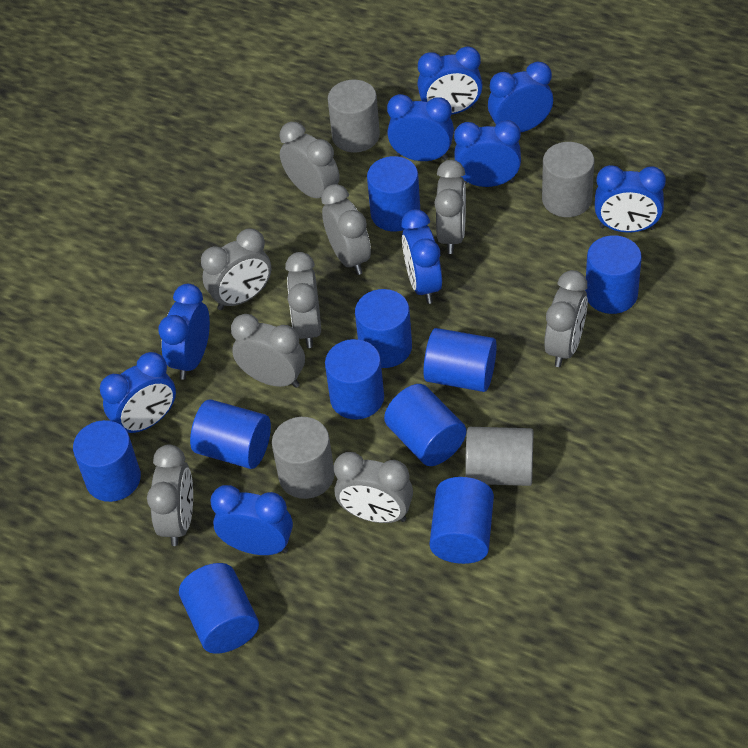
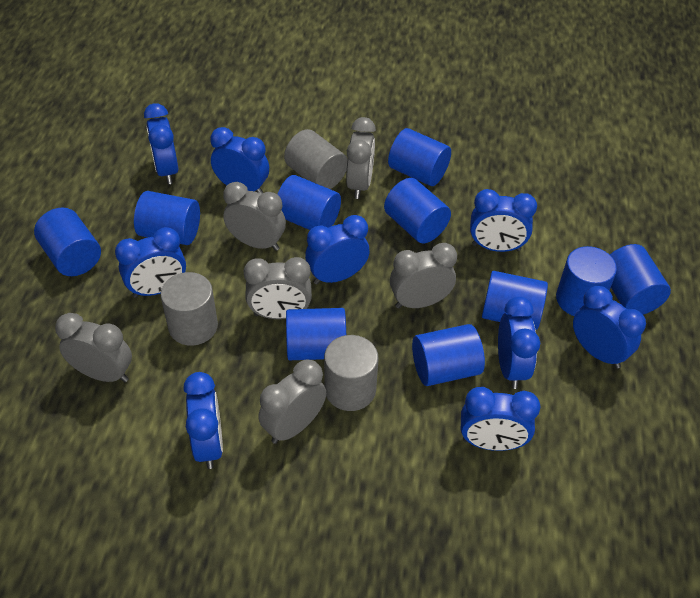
grey clock: 9 -> 6
grey cylinder: 4 -> 3

